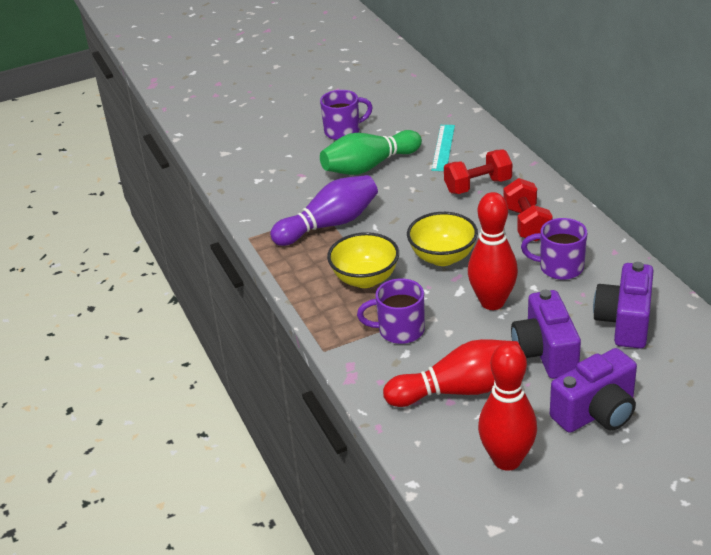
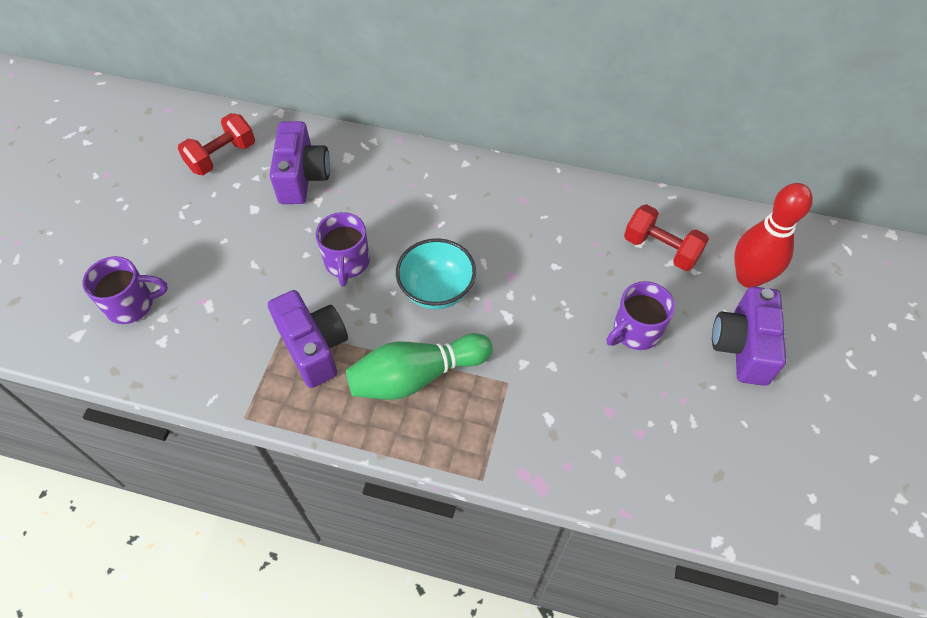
purple bowling pin: 1 -> 0
red bowling pin: 3 -> 1
turquoise bowl: 0 -> 1
turquoise ruler: 1 -> 0
yellow bowl: 2 -> 0

